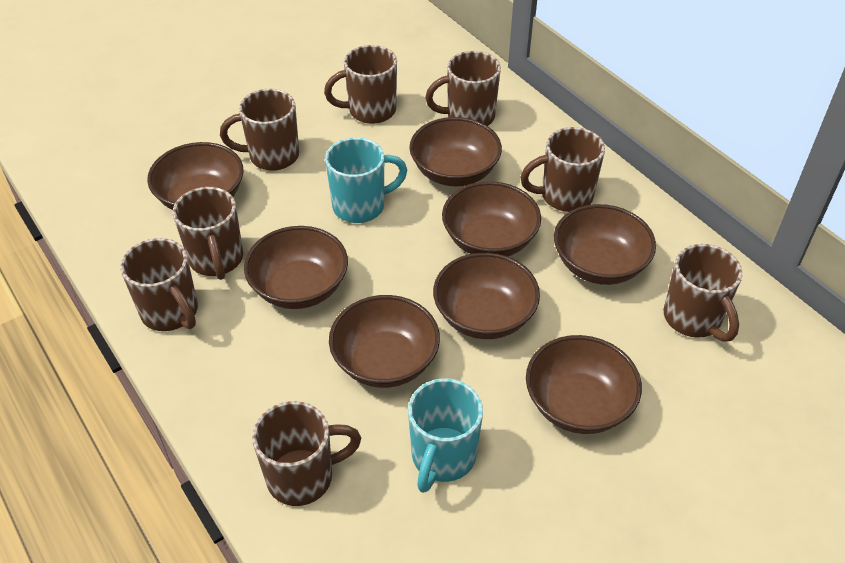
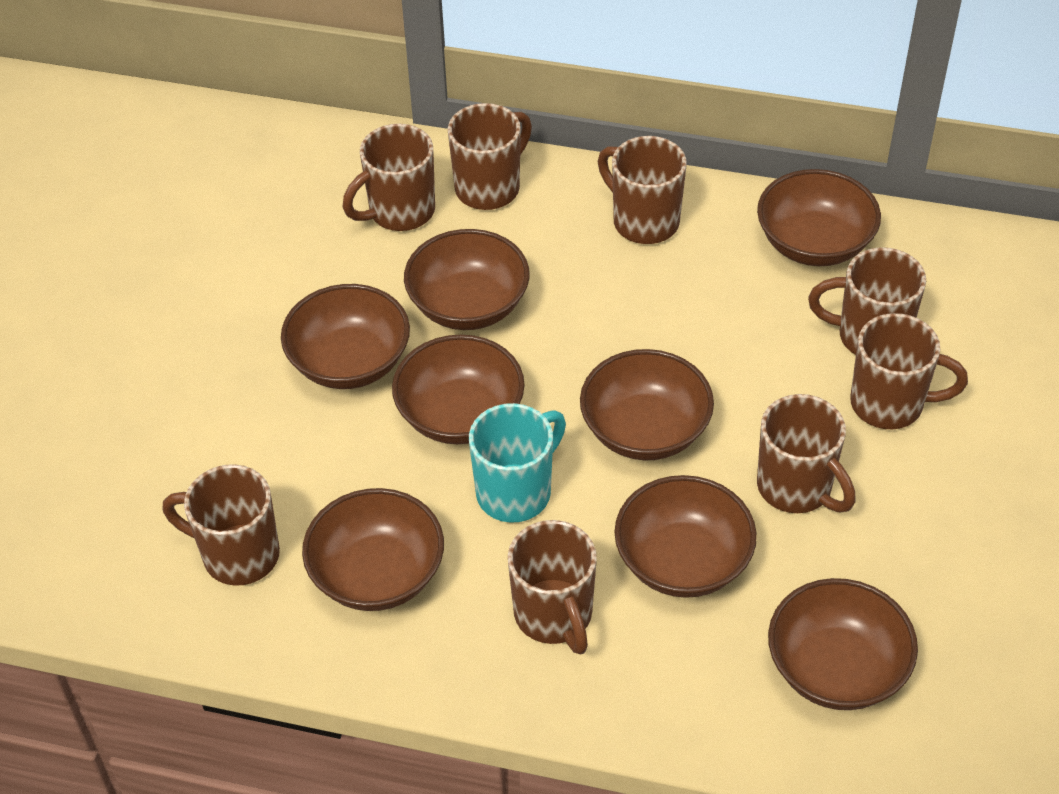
turquoise mug: 2 -> 1

